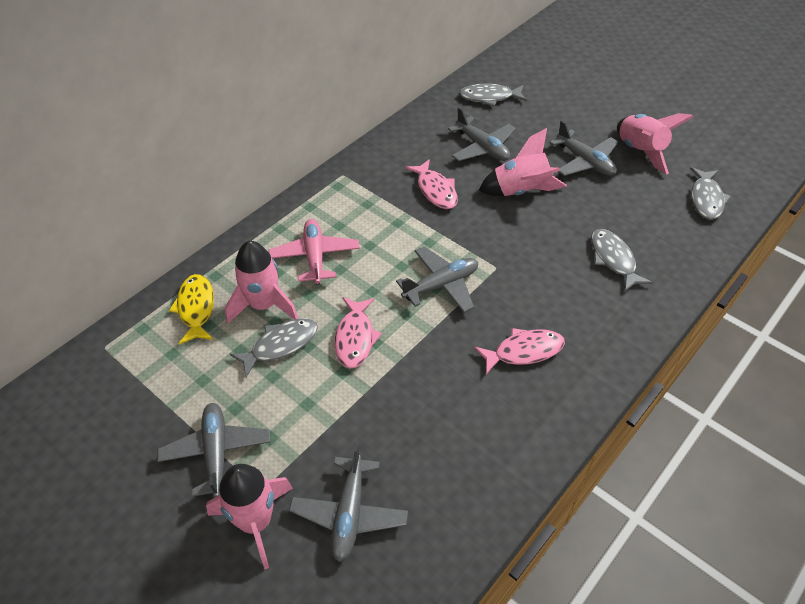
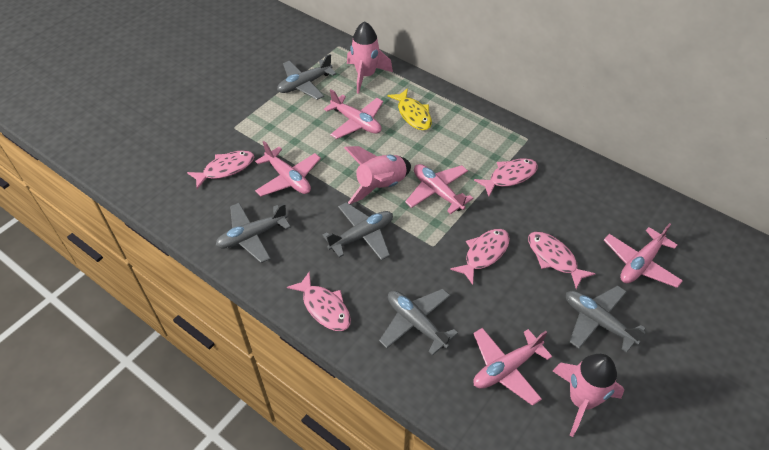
grey fish: 4 -> 0
pink fish: 3 -> 5
pink plane: 1 -> 5
pink rocket: 4 -> 3

